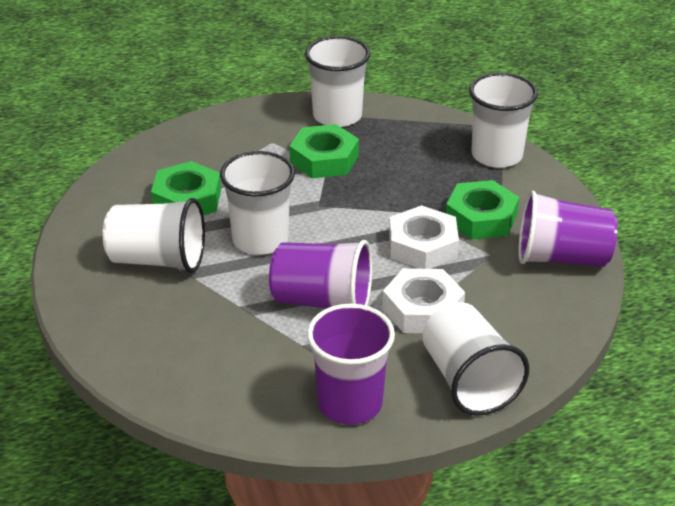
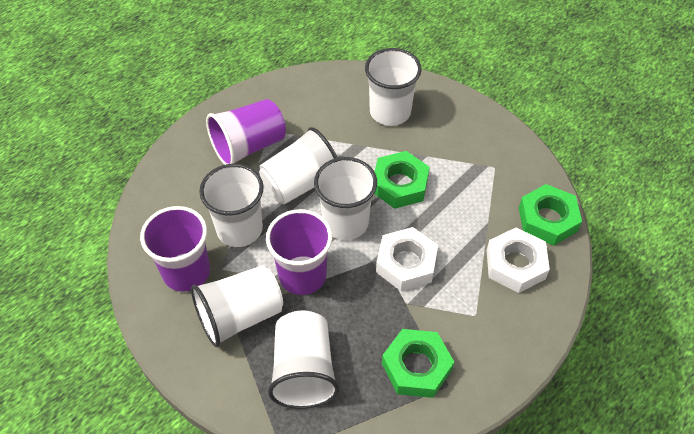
white cup: 5 -> 6

